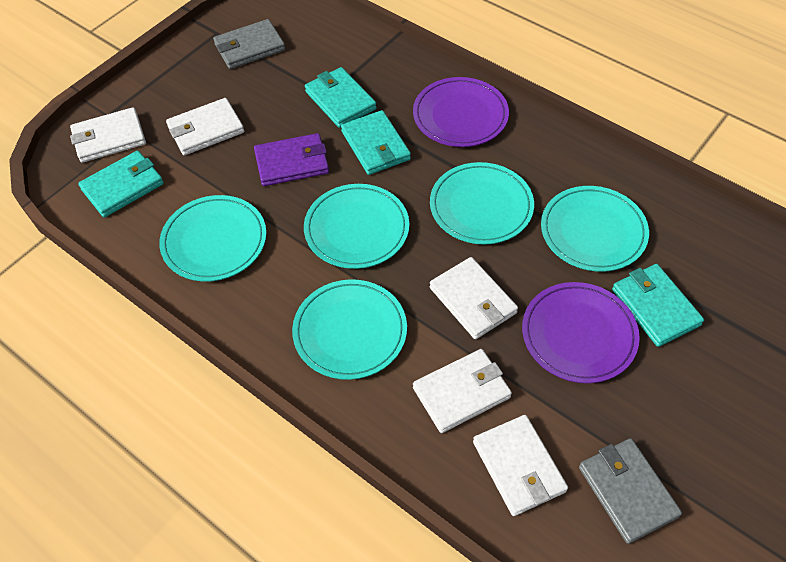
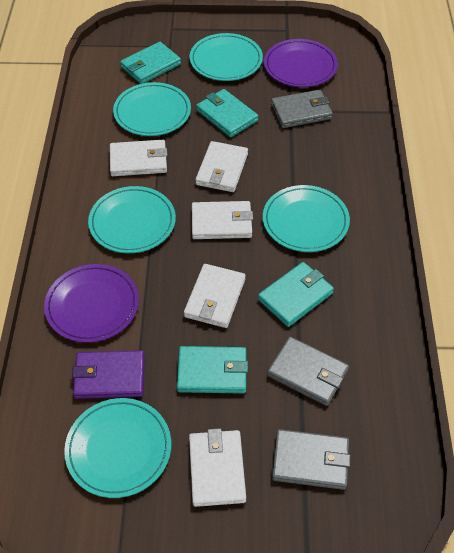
grey wallet: 2 -> 3

